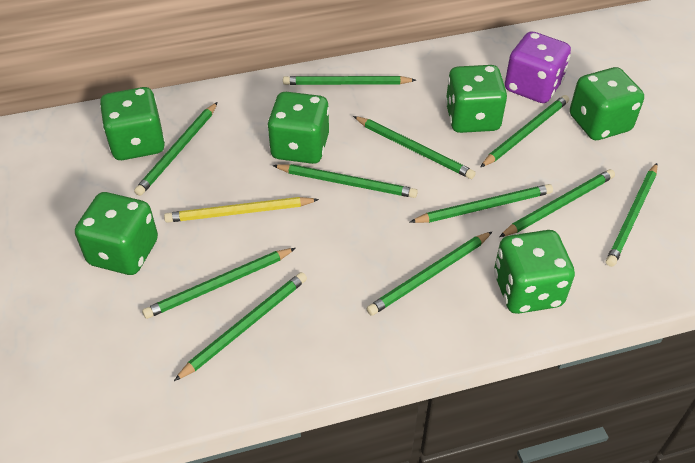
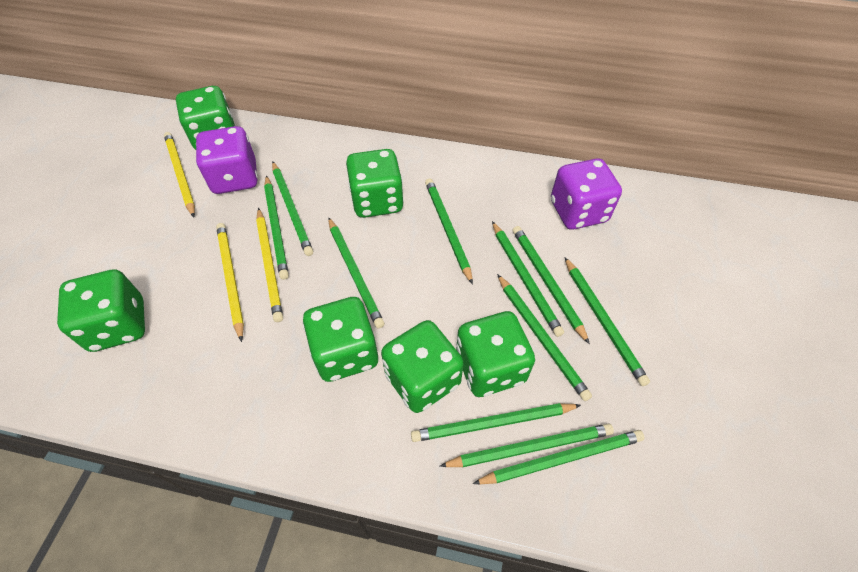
purple dice: 1 -> 2
yellow pencil: 1 -> 3

